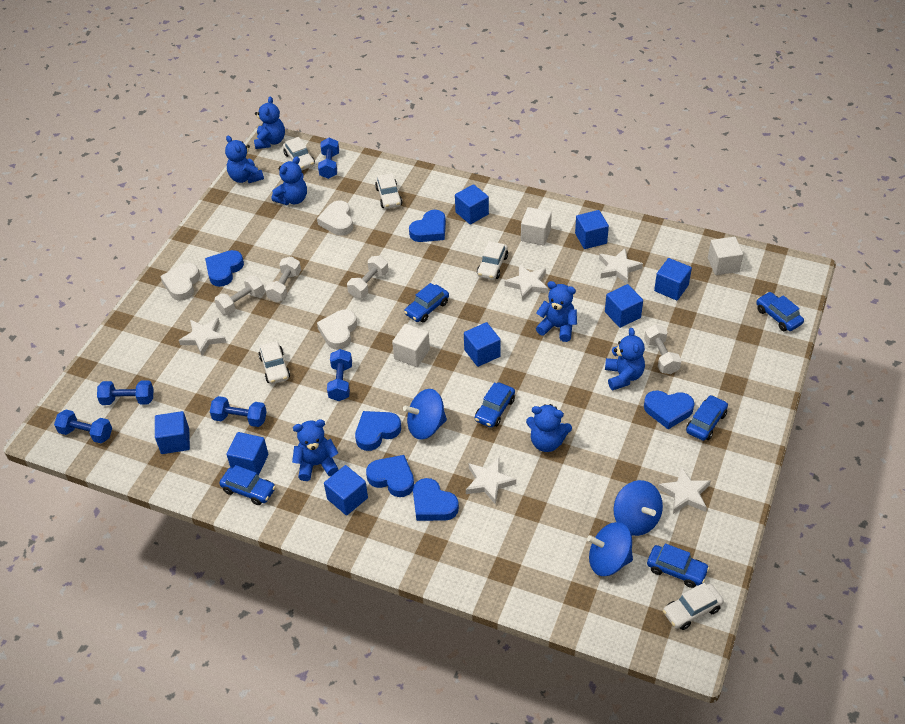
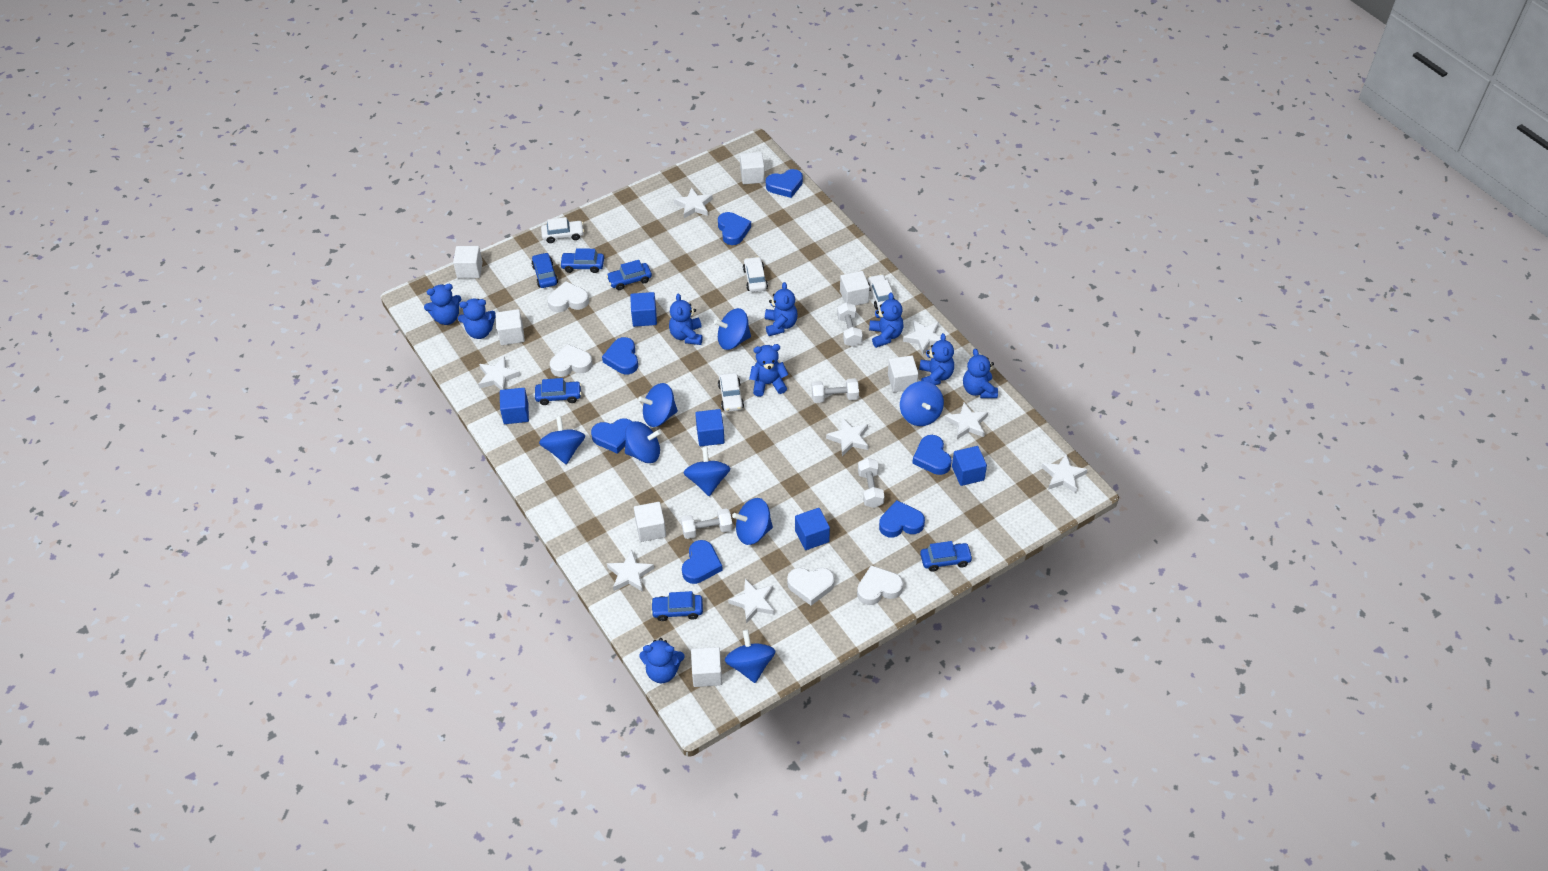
blue cube: 8 -> 5
blue dumbbell: 5 -> 0
blue heart: 6 -> 7
blue spinning top: 3 -> 8
blue teddy bear: 7 -> 9
white car: 5 -> 4
white cube: 3 -> 7
white heart: 3 -> 4
white star: 5 -> 8

